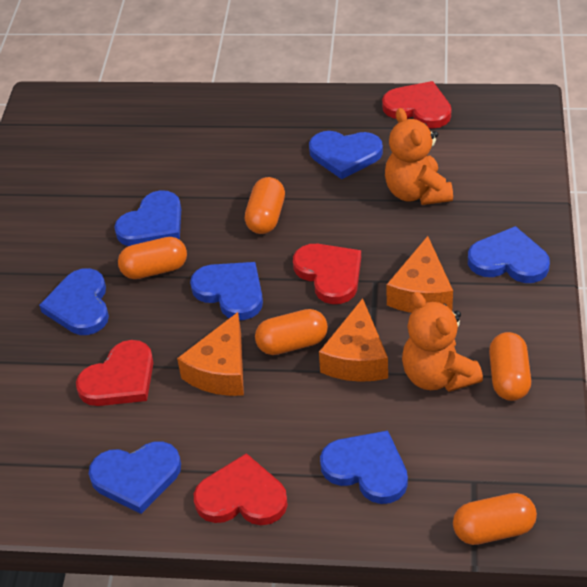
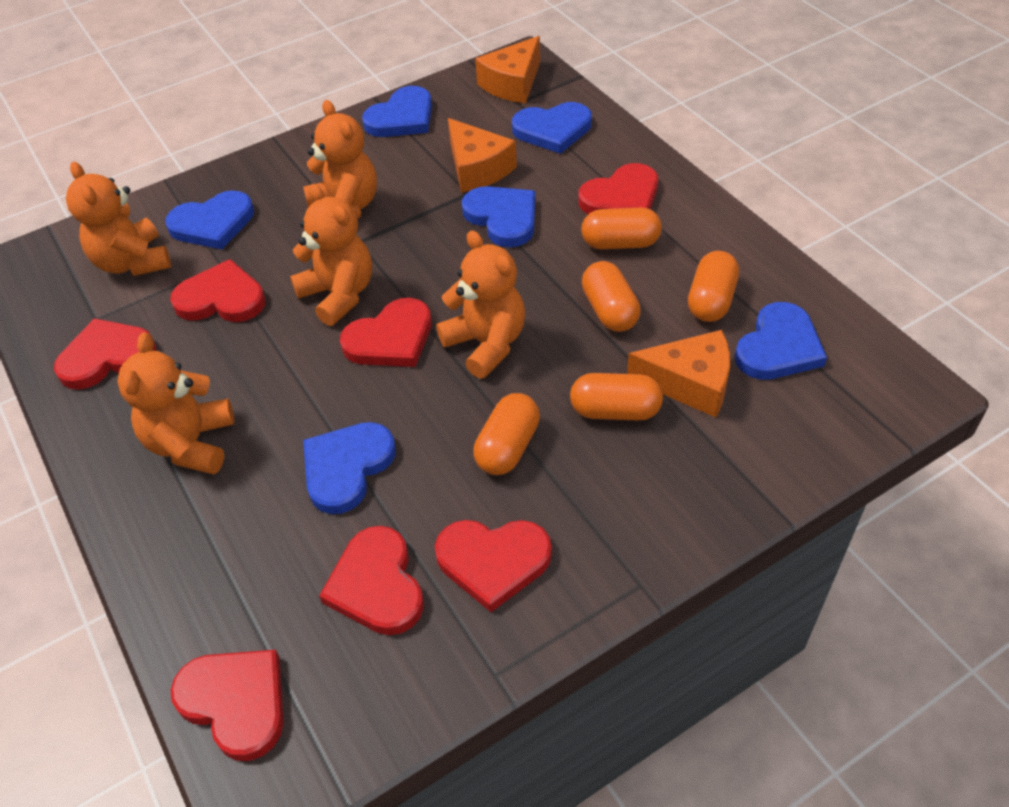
blue heart: 7 -> 6
orange teddy bear: 2 -> 5
red heart: 4 -> 7

